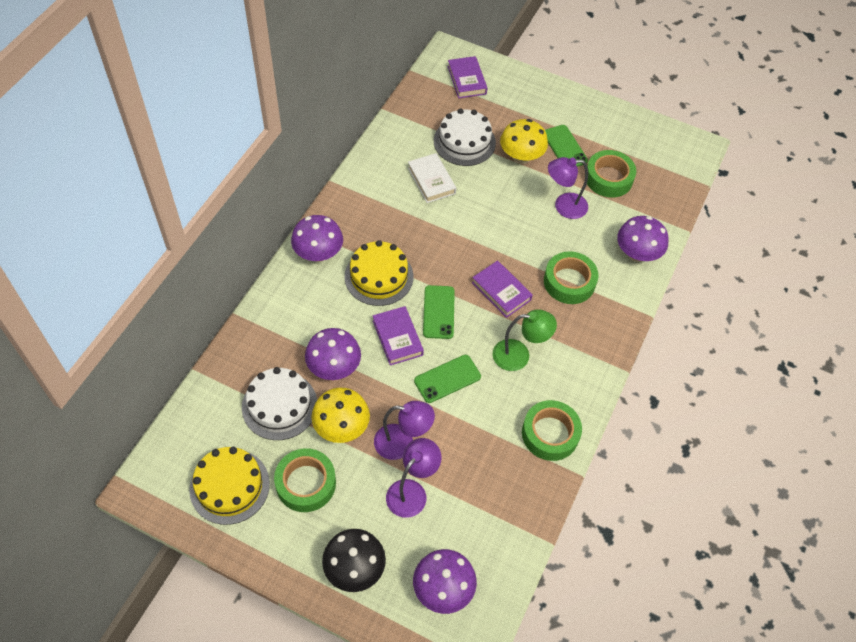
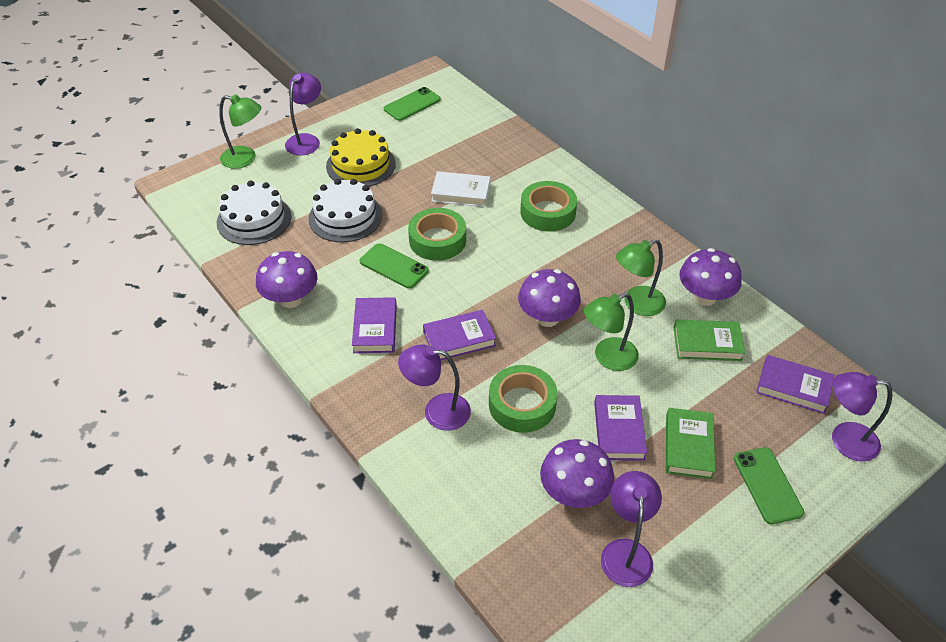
black mushroom: 1 -> 0
green book: 0 -> 2
green lamp: 1 -> 3
green tape: 4 -> 3
purple book: 3 -> 4
purple lamp: 3 -> 4
yellow cake: 2 -> 1
yellow mushroom: 2 -> 0

